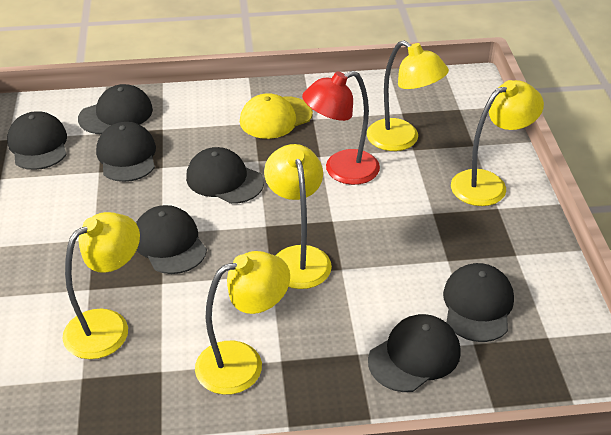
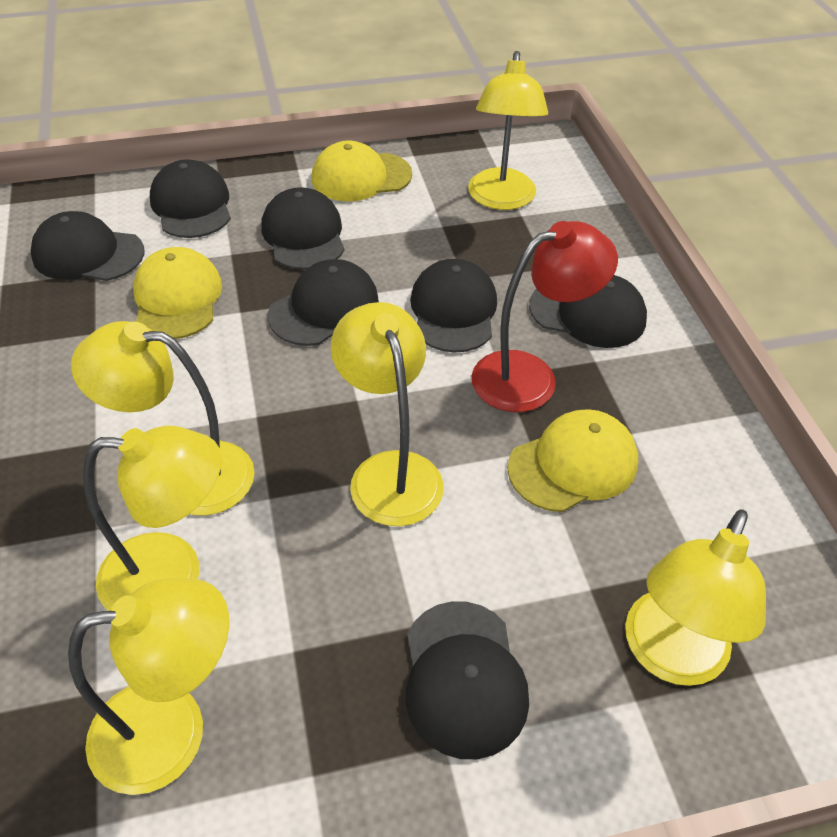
yellow cap: 1 -> 3
yellow lamp: 5 -> 6

